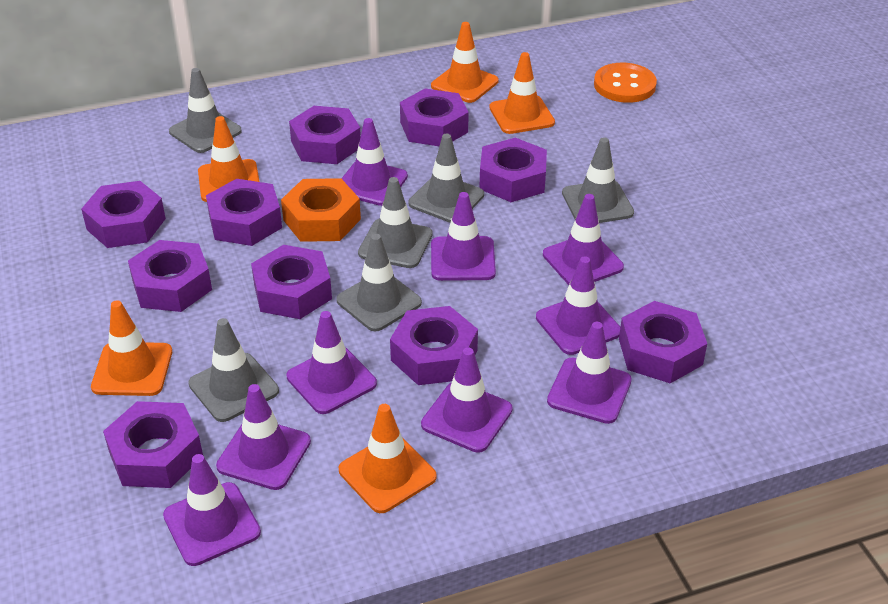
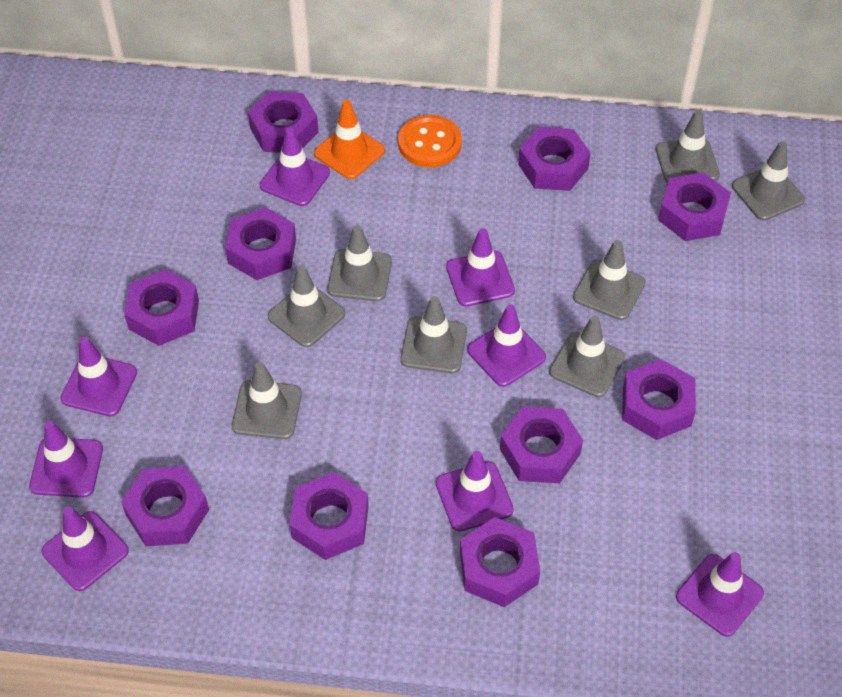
grey traffic cone: 6 -> 8
orange nut: 1 -> 0
orange traffic cone: 5 -> 1
purple traffic cone: 9 -> 8

